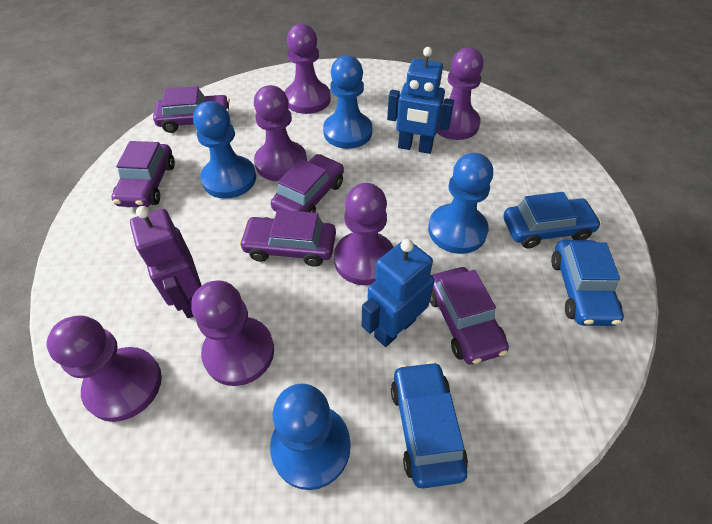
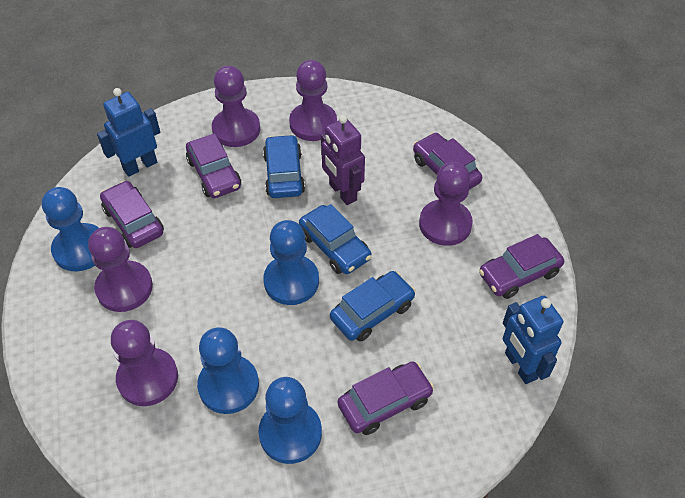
purple pawn: 6 -> 5

